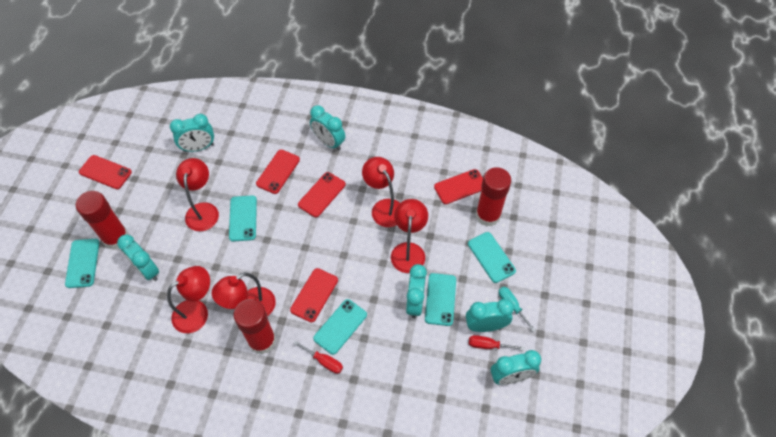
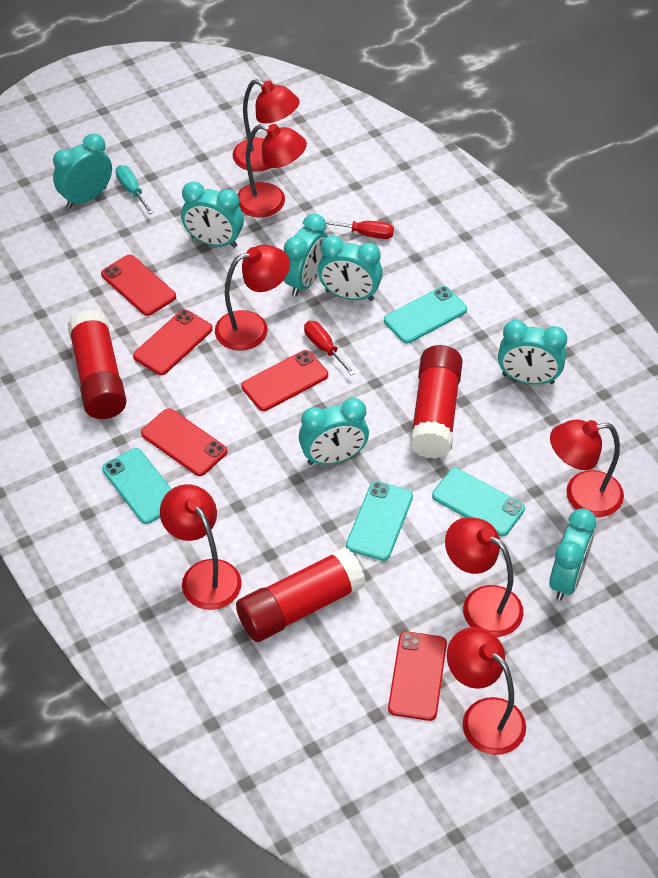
red lamp: 5 -> 7
turquoise clock: 6 -> 7
turquoise phone: 5 -> 4

